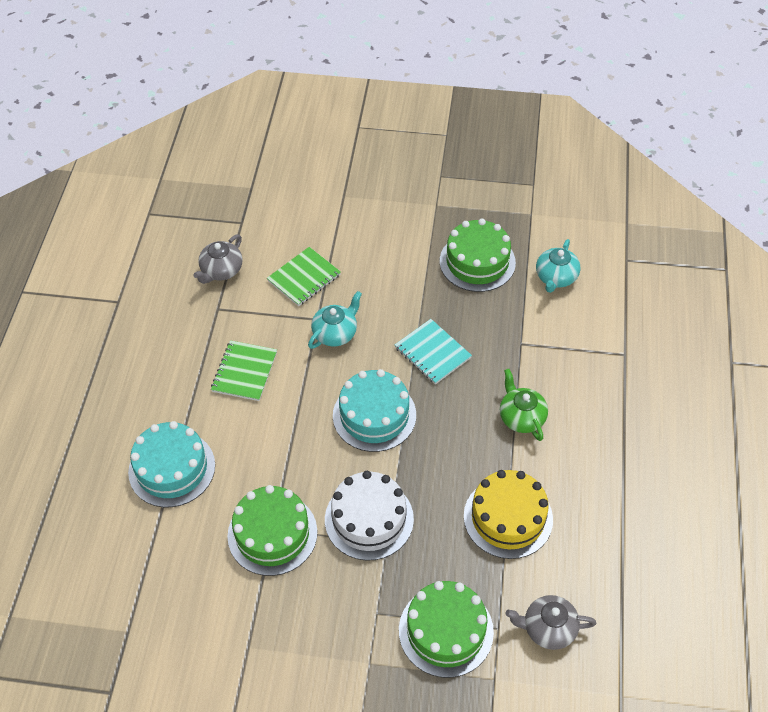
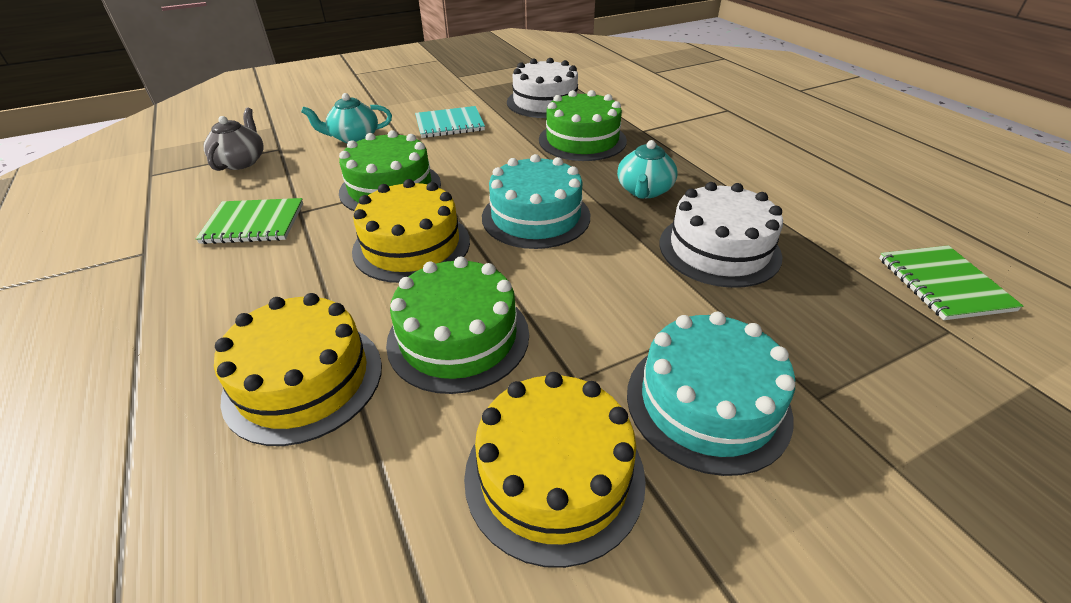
green teapot: 1 -> 0
grey teapot: 2 -> 1
white cake: 1 -> 2
yellow cake: 1 -> 3

